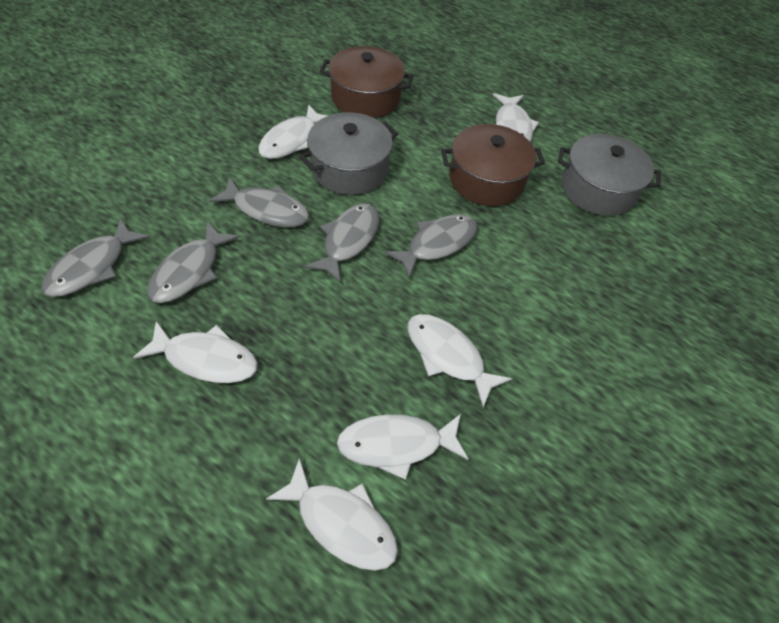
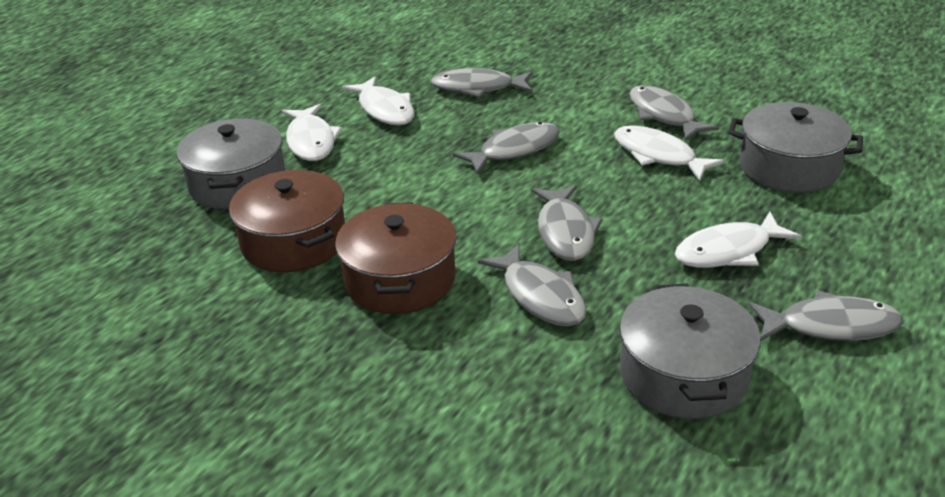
grey fish: 5 -> 6
grey pot: 2 -> 3
white fish: 6 -> 4

